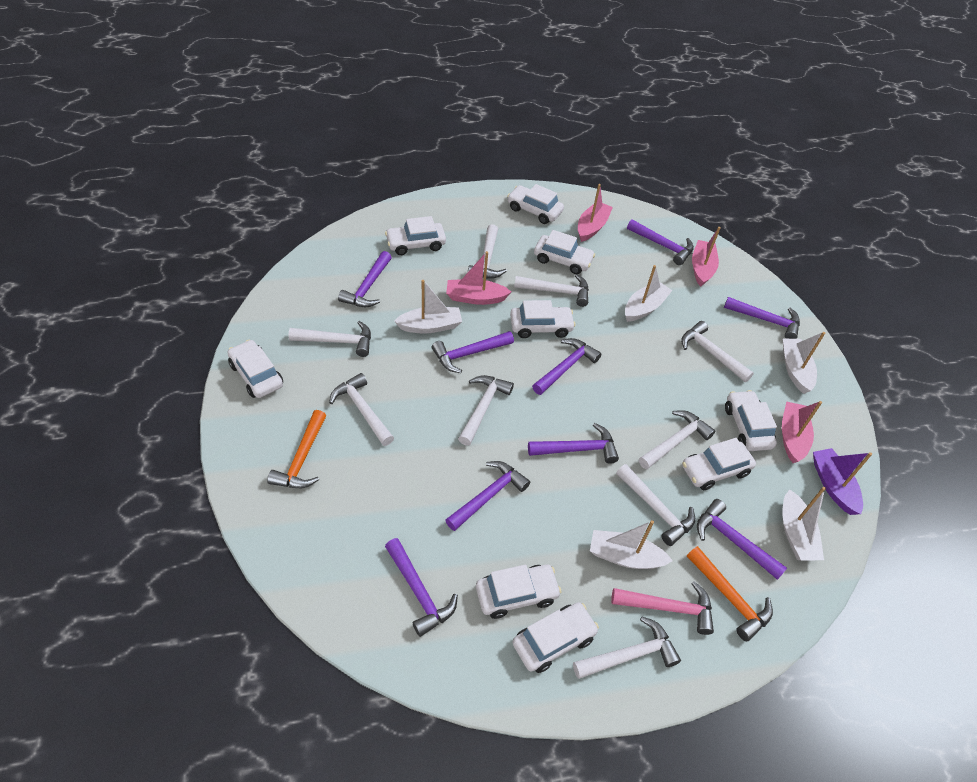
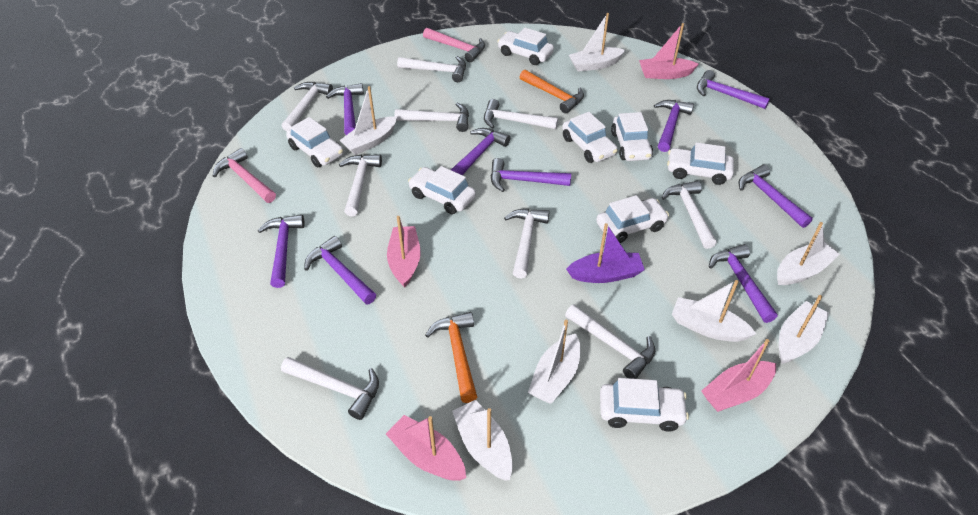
pink hammer: 1 -> 2
white boat: 5 -> 7
white car: 9 -> 8

